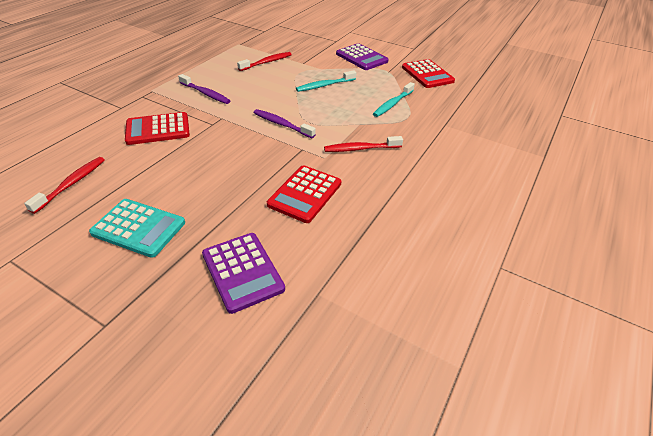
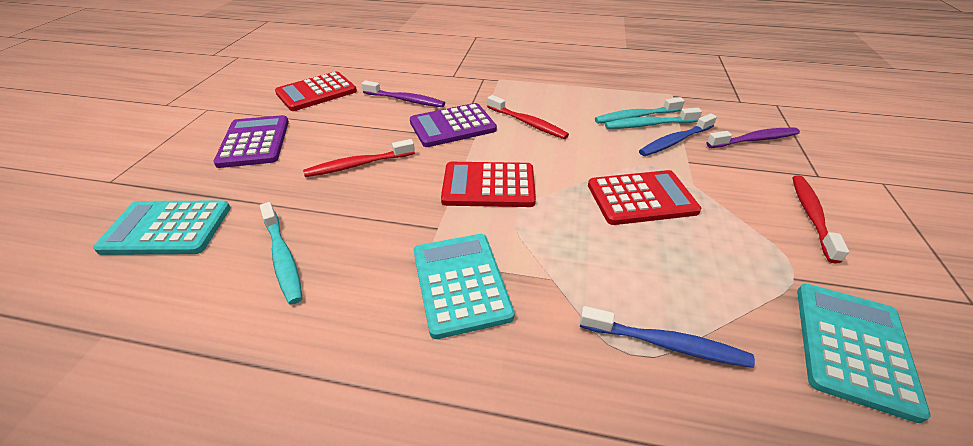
blue toothbrush: 0 -> 2
turquoise calculator: 1 -> 3
turquoise toothbrush: 2 -> 3

